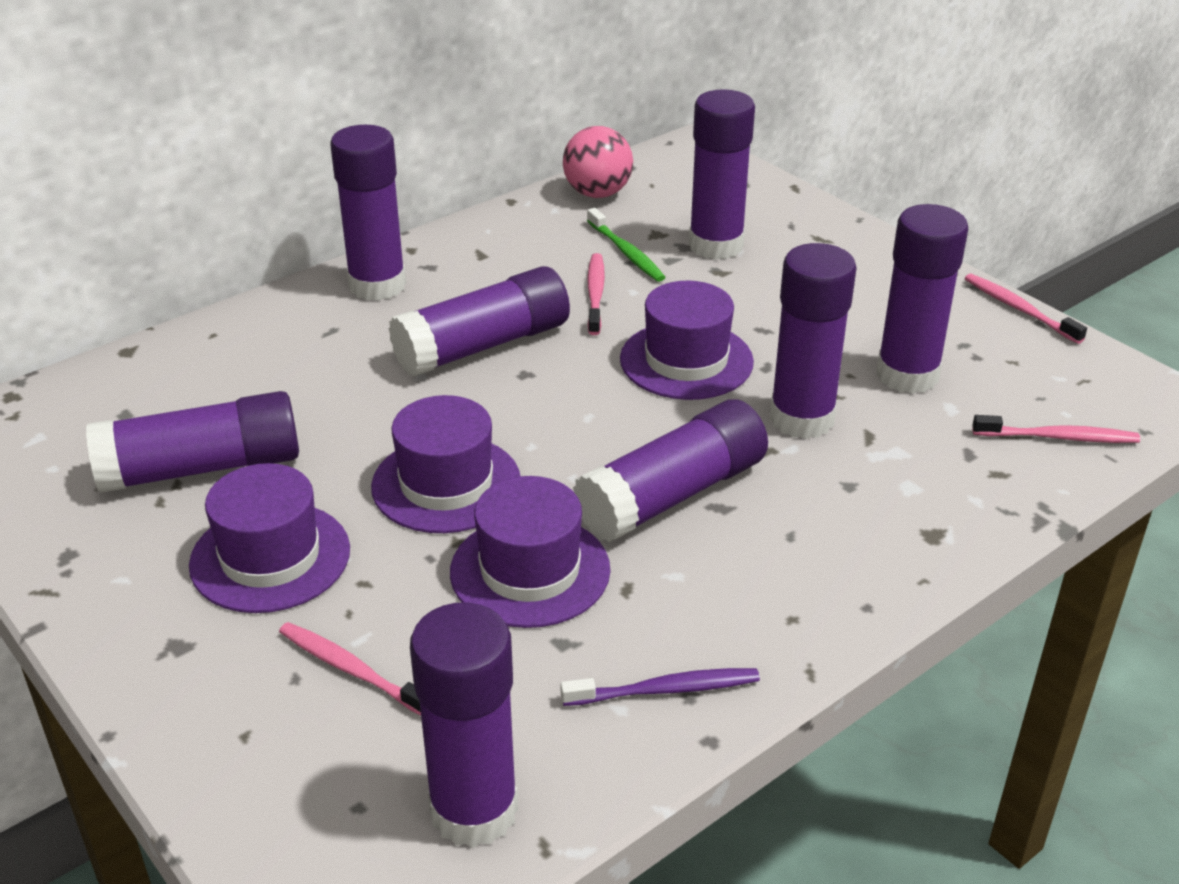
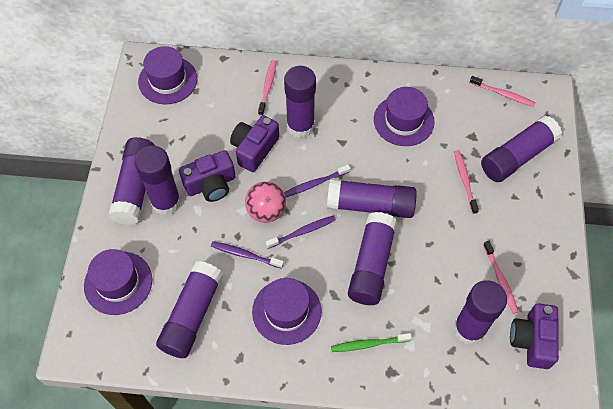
purple camera: 0 -> 3
purple toothbrush: 1 -> 3

